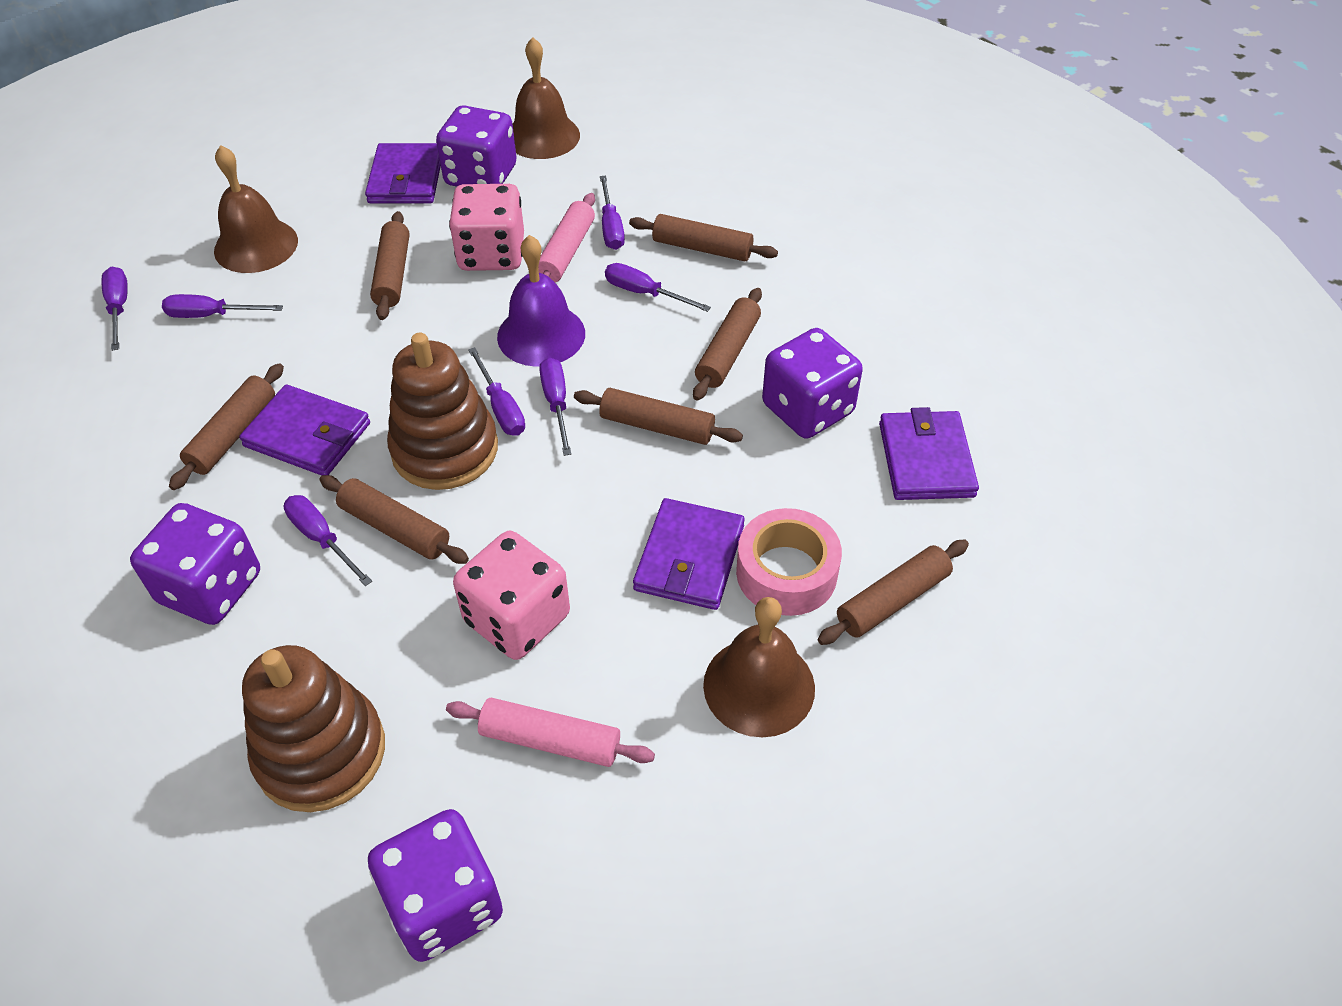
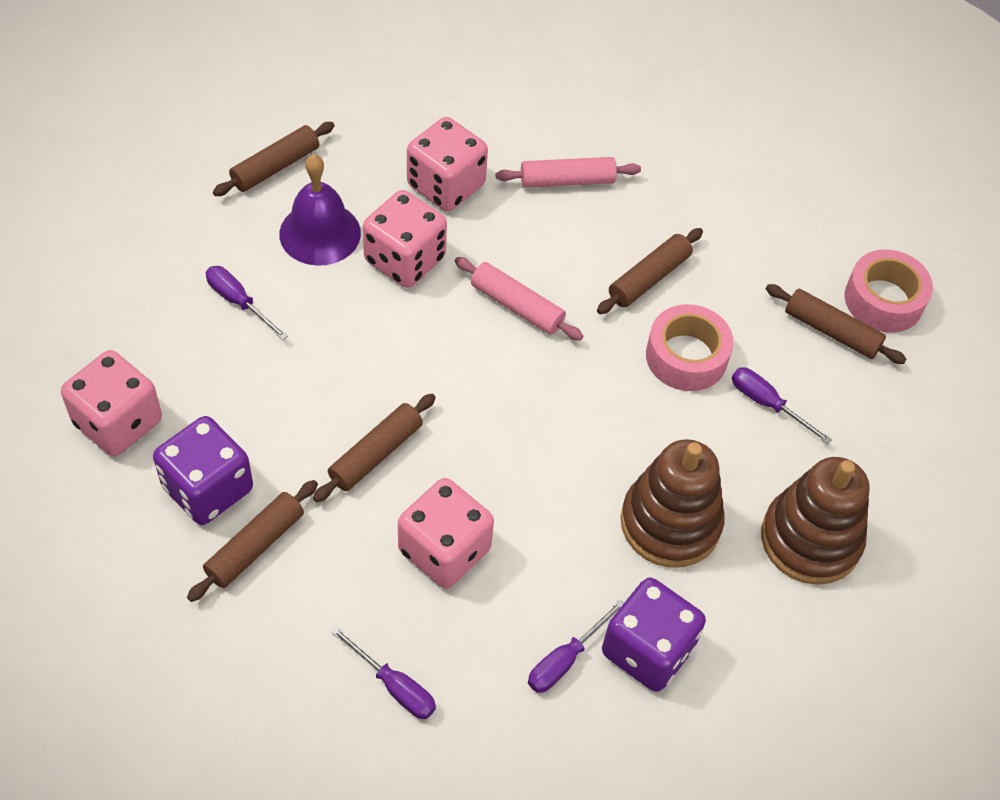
brown bell: 3 -> 0
brown rolling pin: 7 -> 5
pink dice: 2 -> 4
pink tape: 1 -> 2
purple dice: 4 -> 2
purple screwdriver: 7 -> 4
purple wallet: 4 -> 0

